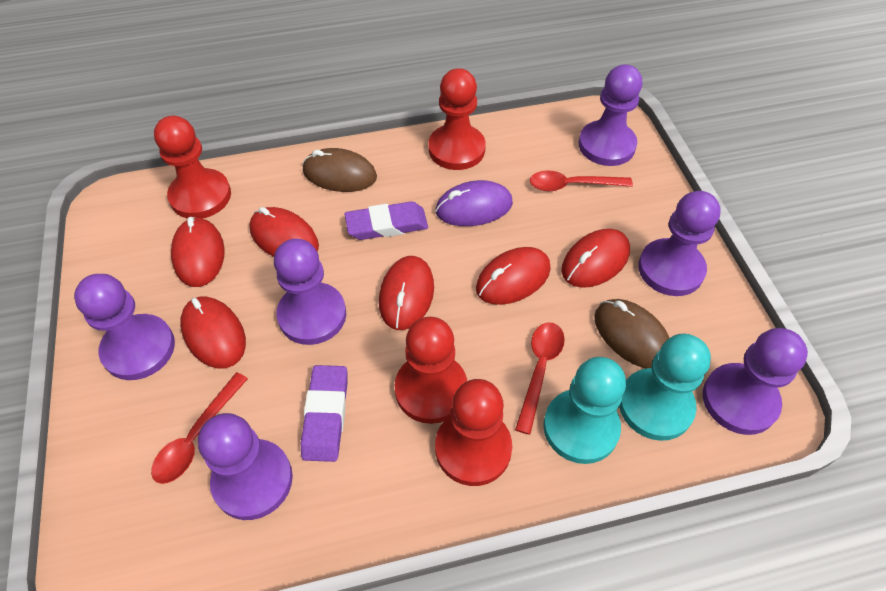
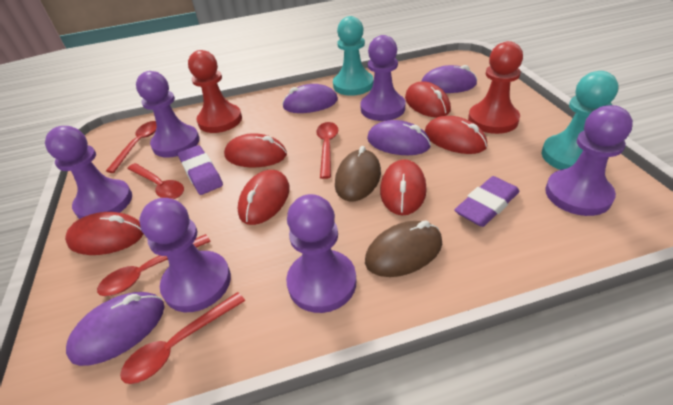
purple mouse: 1 -> 4
red pawn: 4 -> 2
red spoon: 3 -> 5

